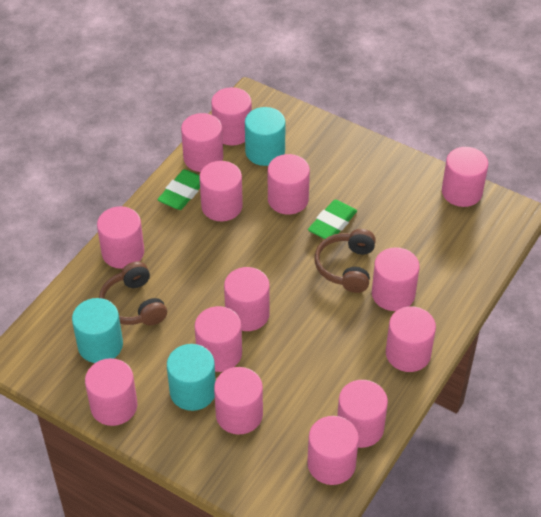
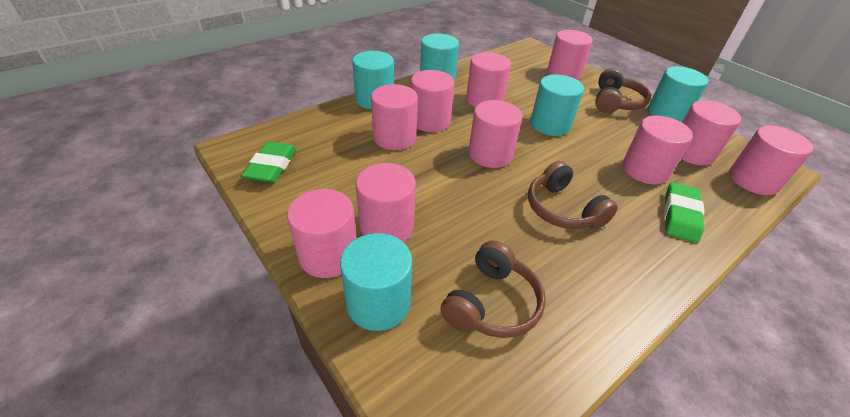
brown headphones: 2 -> 3
pink cylinder: 14 -> 10
turquoise cylinder: 3 -> 5

